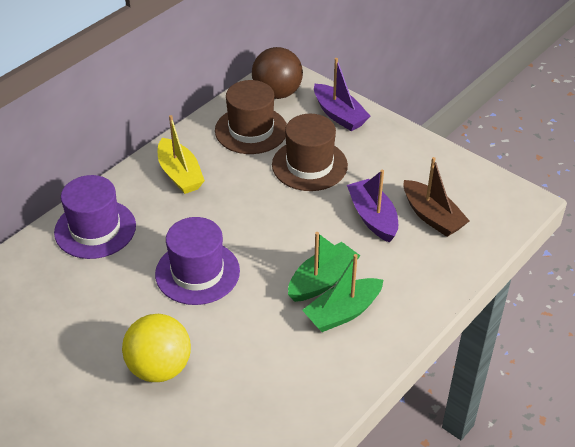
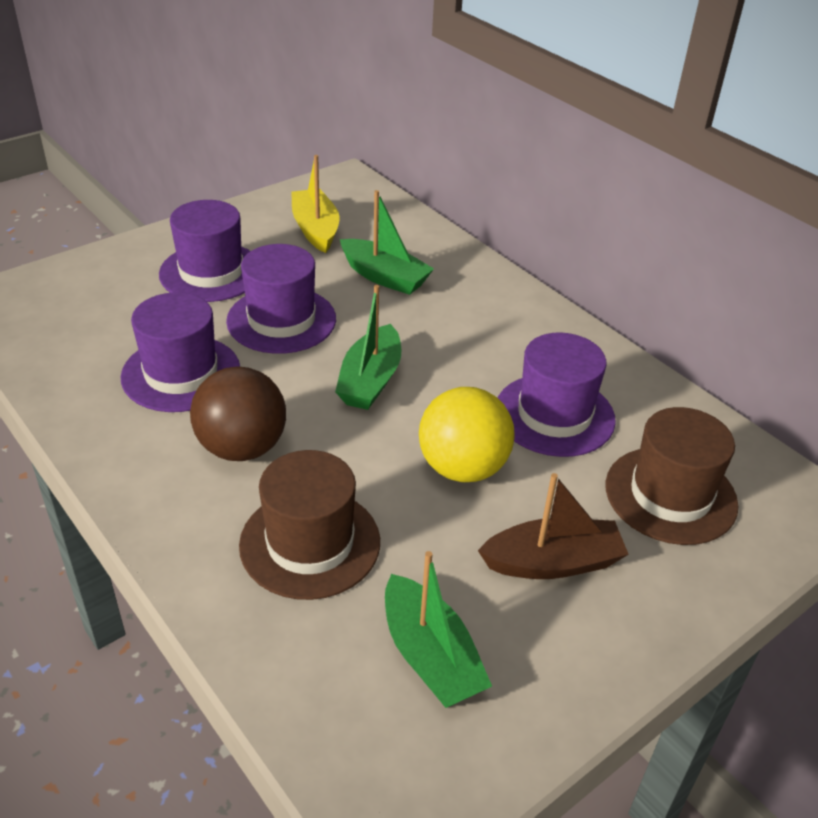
green boat: 2 -> 3
purple boat: 2 -> 0
purple hat: 2 -> 4

